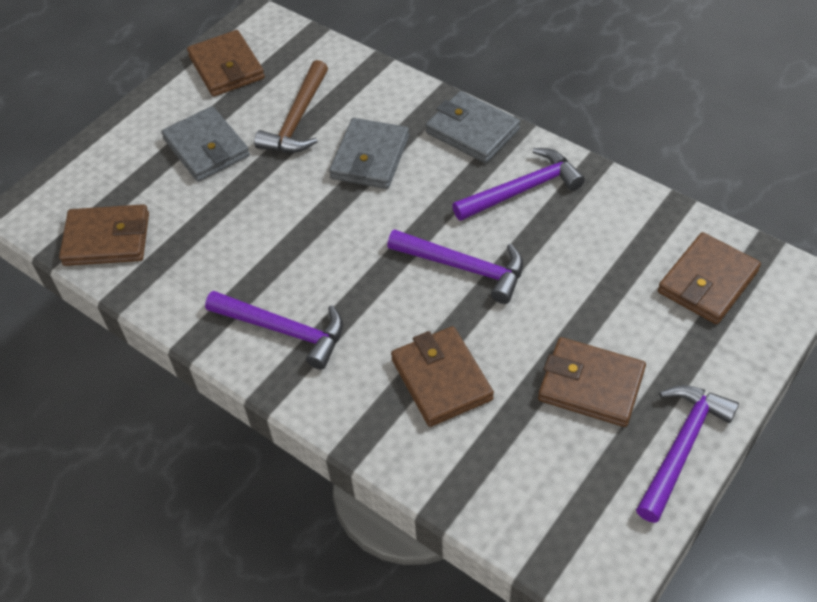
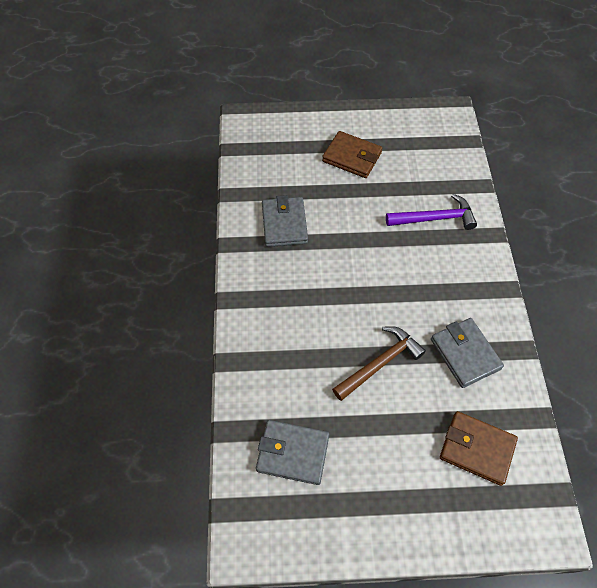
brown wallet: 5 -> 2
purple hammer: 4 -> 1

